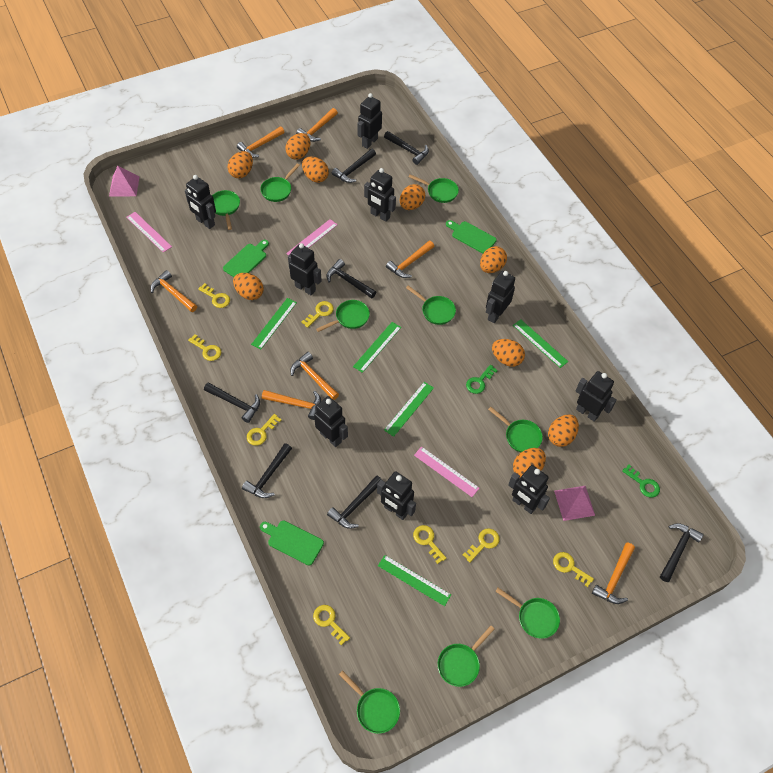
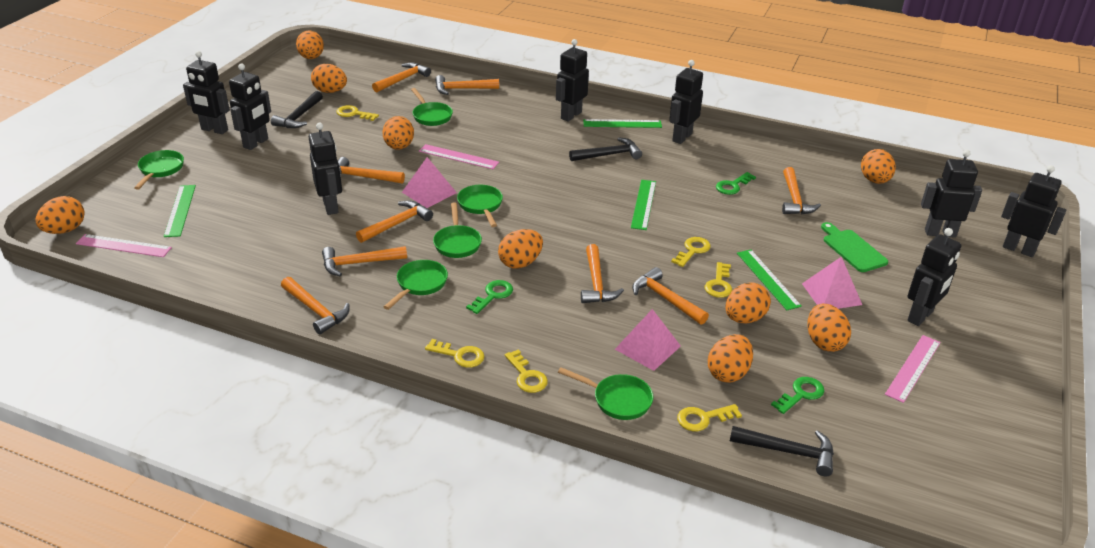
black hammer: 7 -> 3
black robot: 9 -> 8
green cutting board: 3 -> 1
green key: 2 -> 3
green pan: 9 -> 6
green ruler: 5 -> 4
orange hammer: 7 -> 9
pink pyramid: 2 -> 3
yellow key: 8 -> 6

